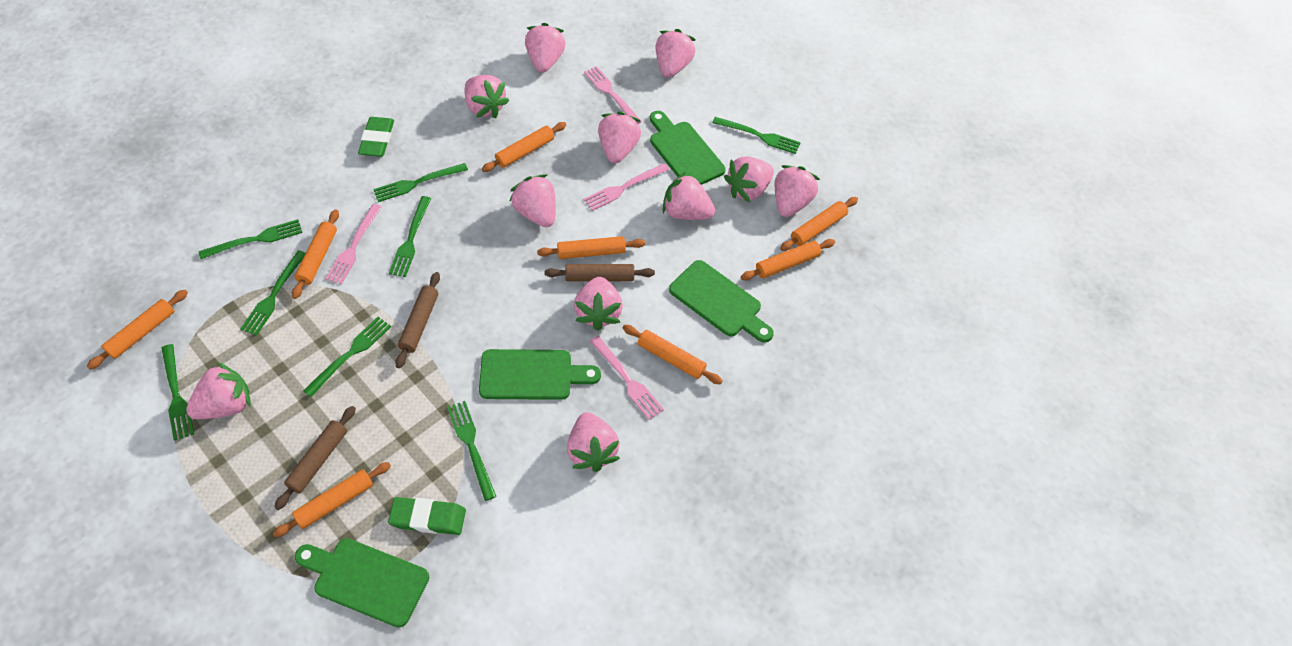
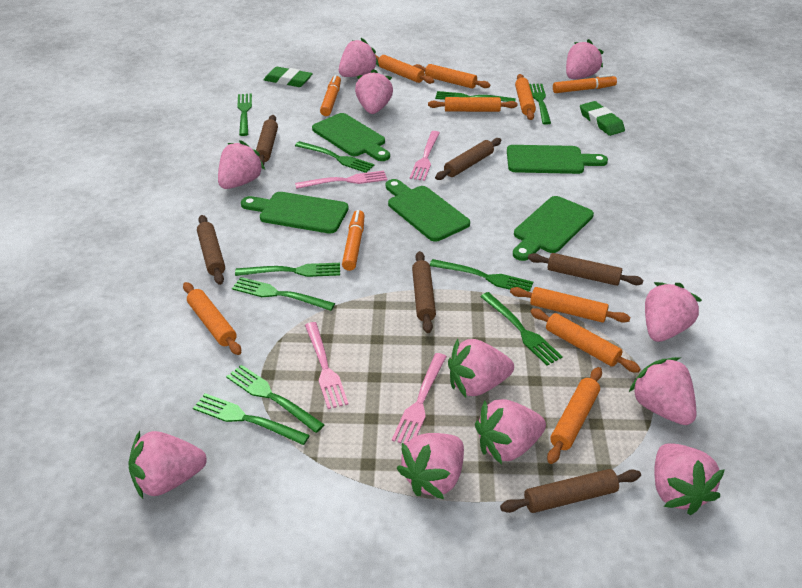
brown rolling pin: 3 -> 6
green cutting board: 4 -> 5
green fork: 8 -> 10
orange marker: 0 -> 3

